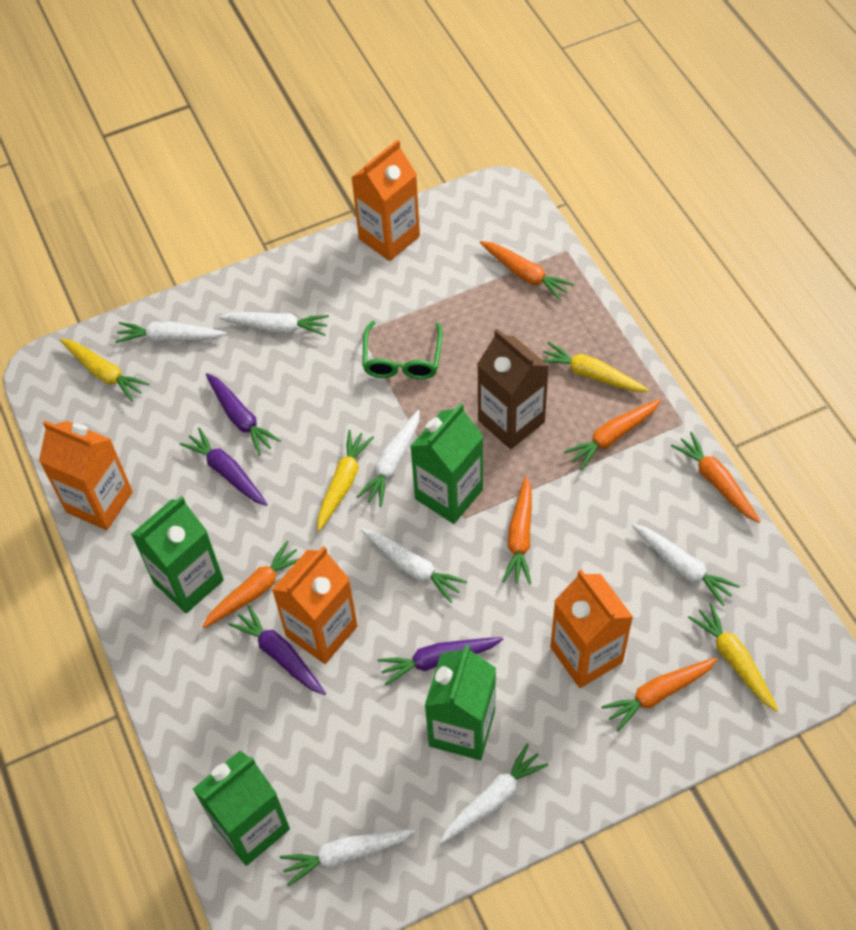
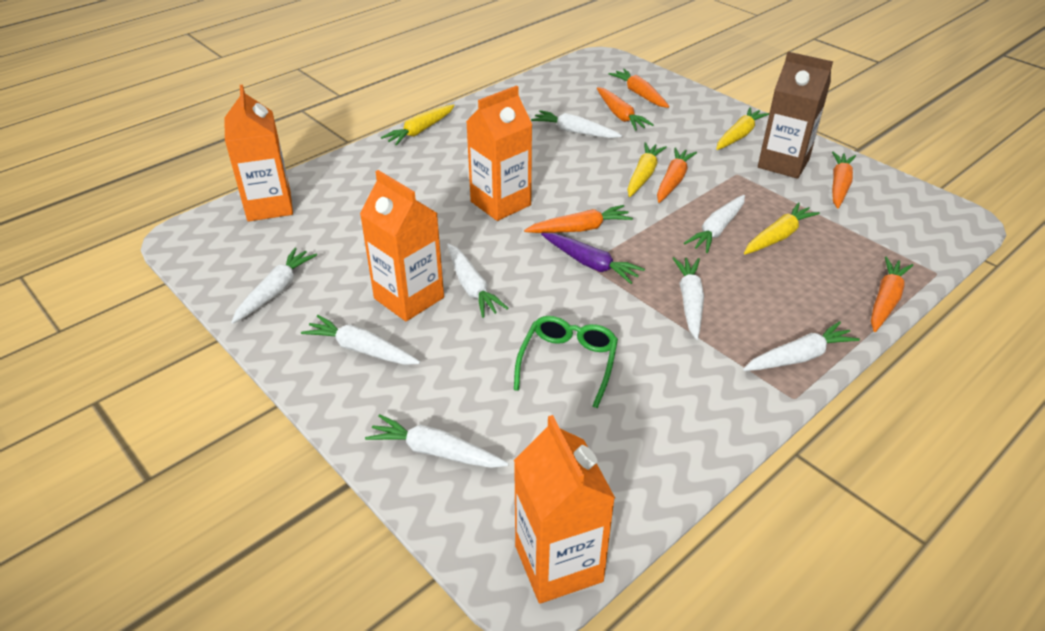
green carton: 4 -> 0
purple carrot: 4 -> 1
white carrot: 7 -> 8

